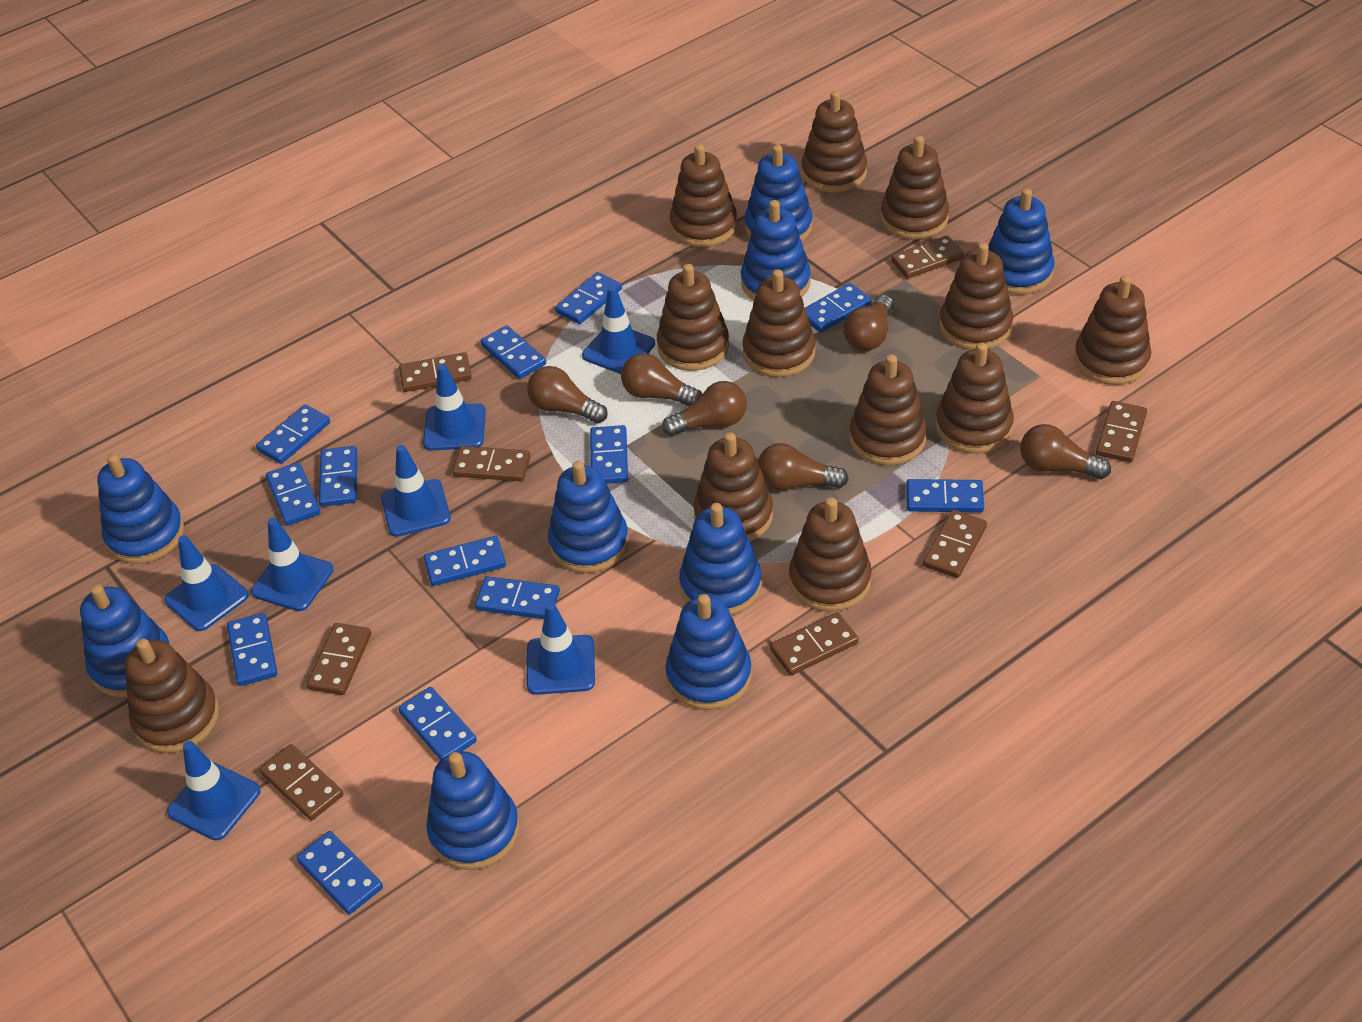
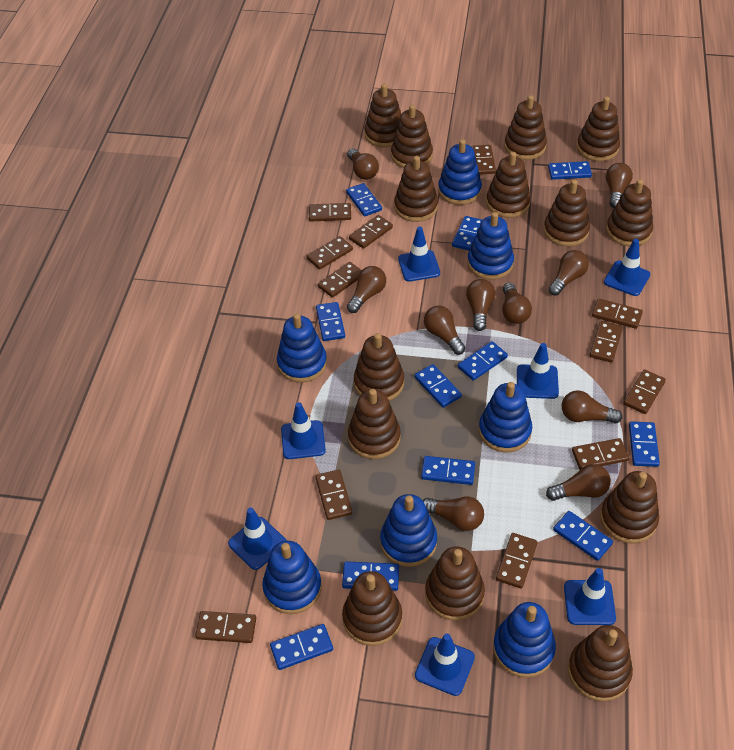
blue domino: 13 -> 11
blue stacking toy: 9 -> 7
brown domino: 8 -> 12
brown light bulb: 6 -> 10
brown stacking toy: 12 -> 14

